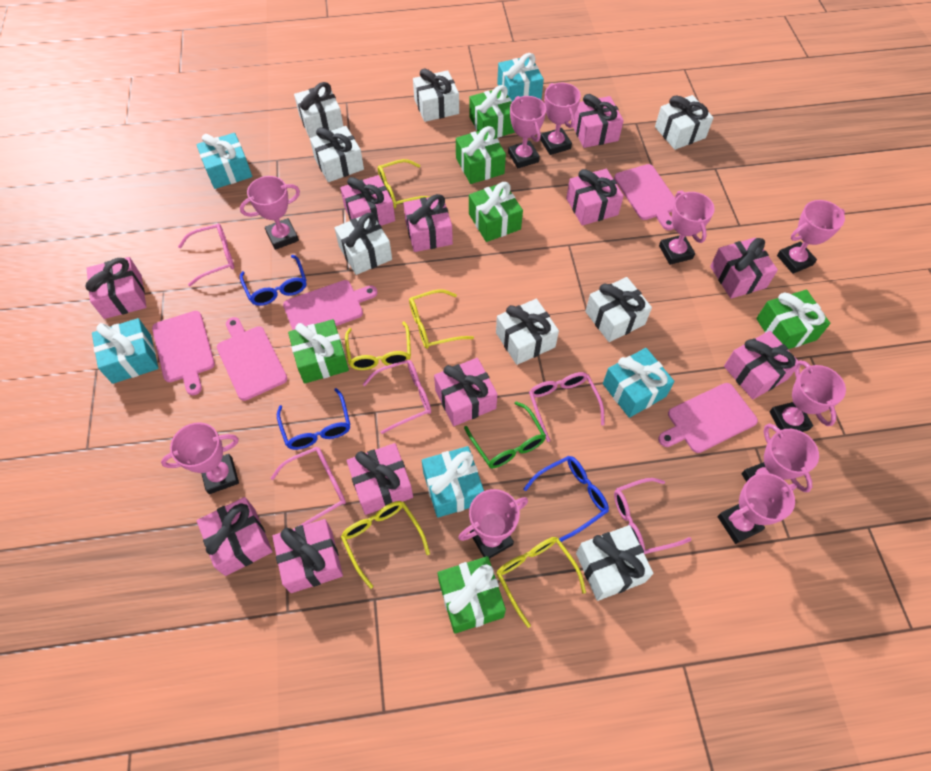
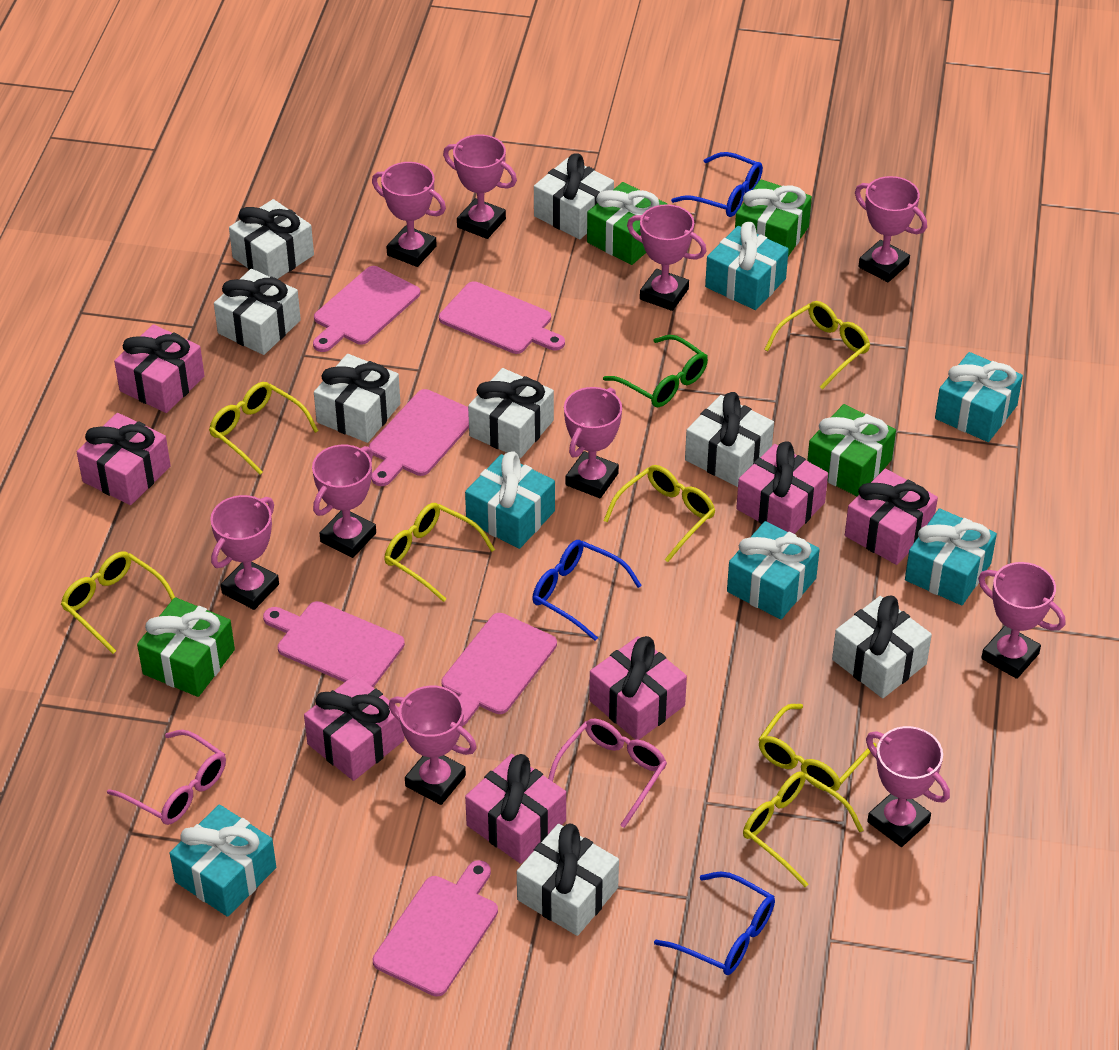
green gift: 6 -> 4
pink cutting board: 5 -> 6
pink gift: 11 -> 7
pink glasses: 5 -> 2
turquoise gift: 5 -> 6
yellow glasses: 5 -> 7

